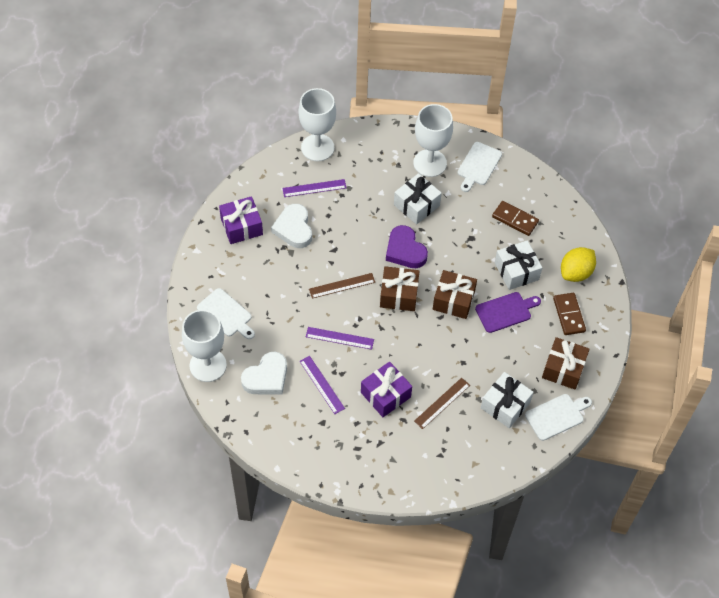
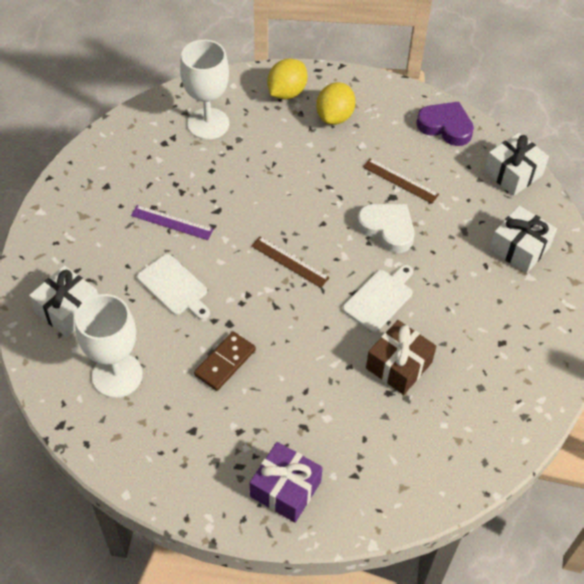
brown domino: 2 -> 1
brown gift: 3 -> 1
purple cutting board: 1 -> 0
purple gift: 2 -> 1
purple ruler: 3 -> 1
white cutting board: 3 -> 2
white goblet: 3 -> 2
white heart: 2 -> 1
yellow lemon: 1 -> 2

